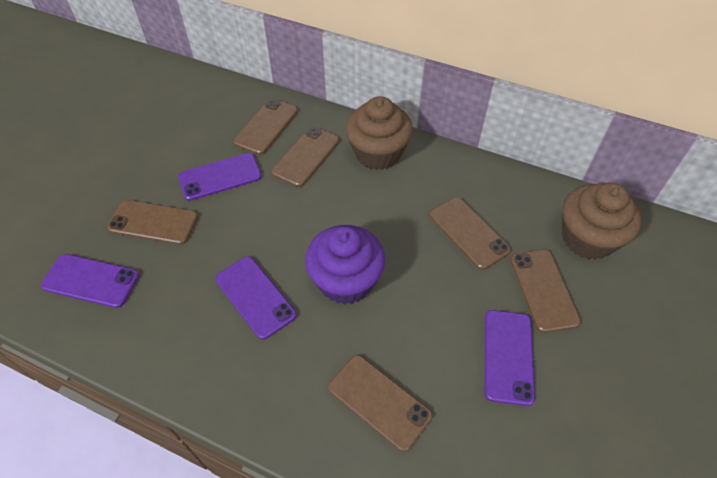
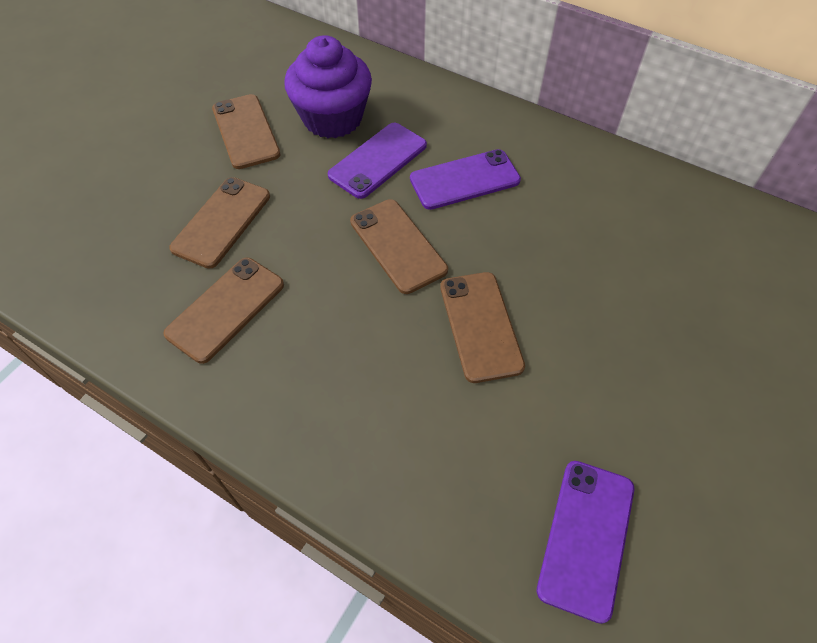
brown cupcake: 2 -> 0
brown phone: 6 -> 5
purple phone: 4 -> 3

